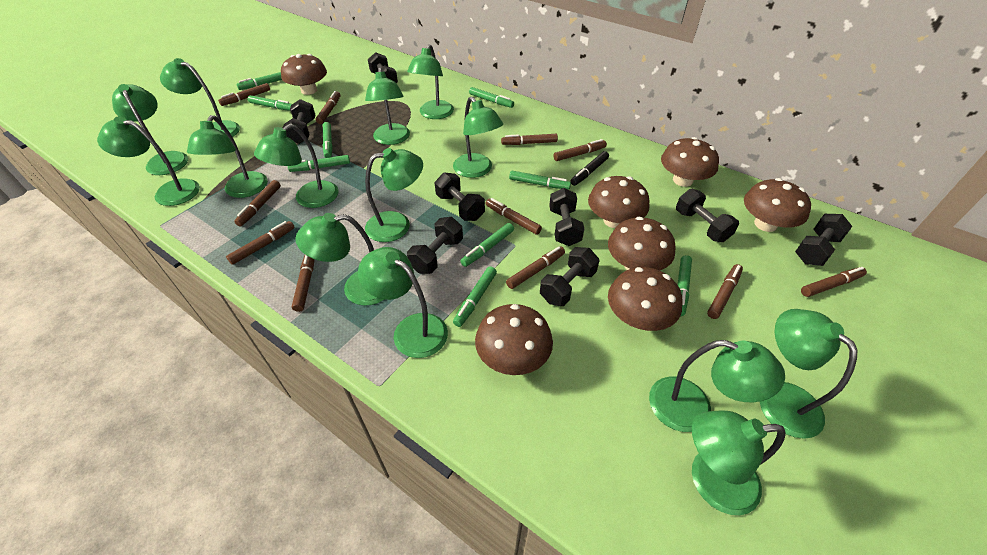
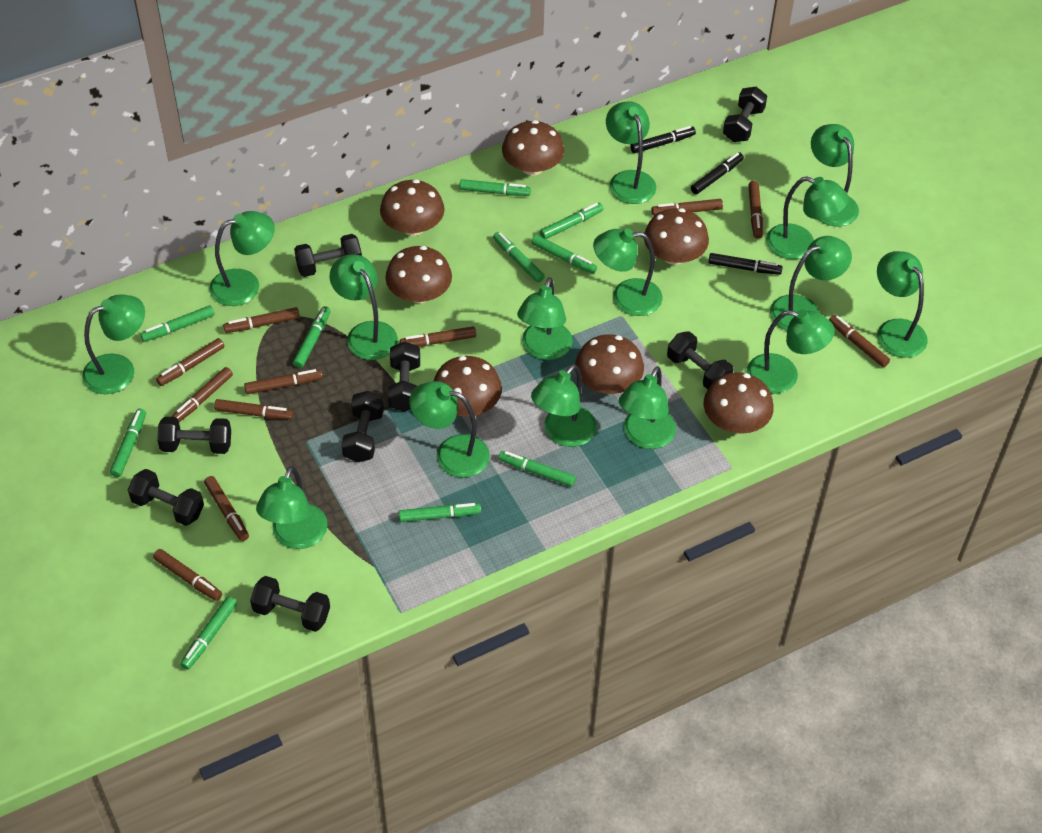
black marker: 1 -> 3
green lamp: 14 -> 15
green marker: 9 -> 10

